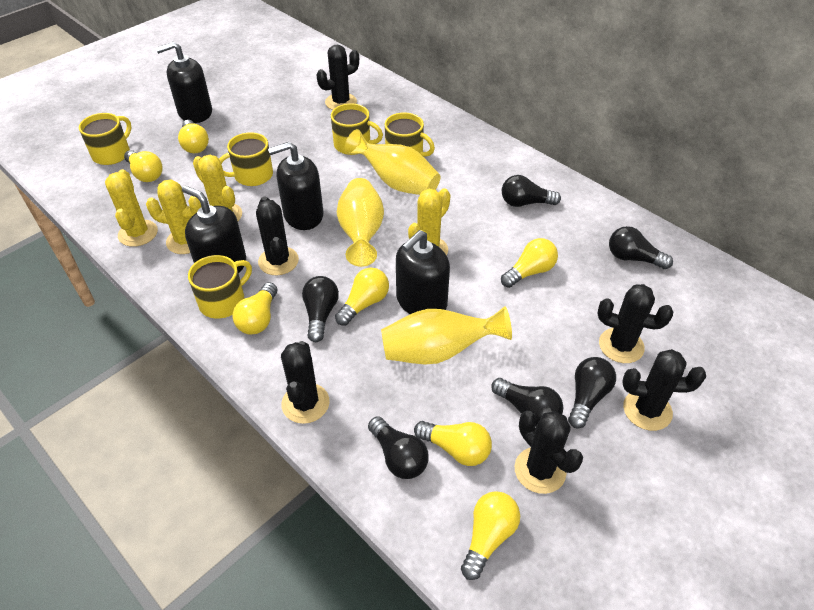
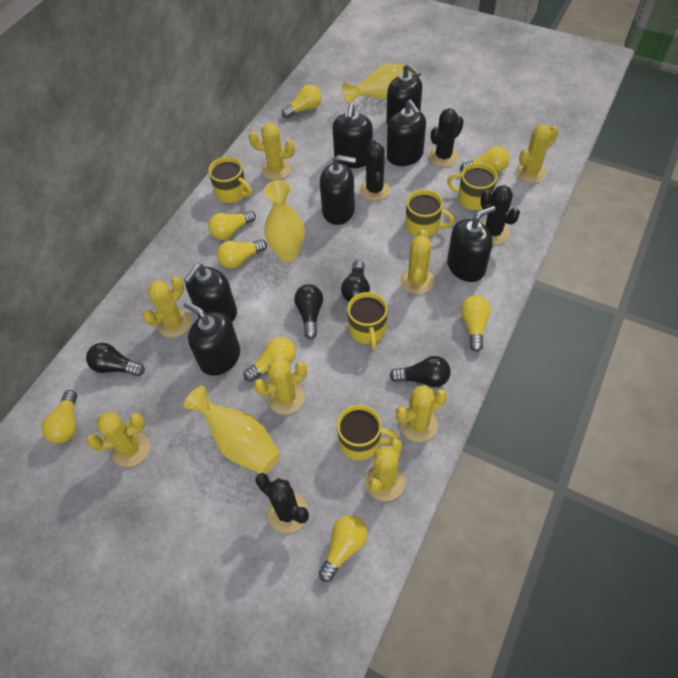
black cactus: 6 -> 4
black light bulb: 6 -> 4
black soap dispenser: 4 -> 7
yellow cactus: 4 -> 8
yellow light bulb: 7 -> 8

